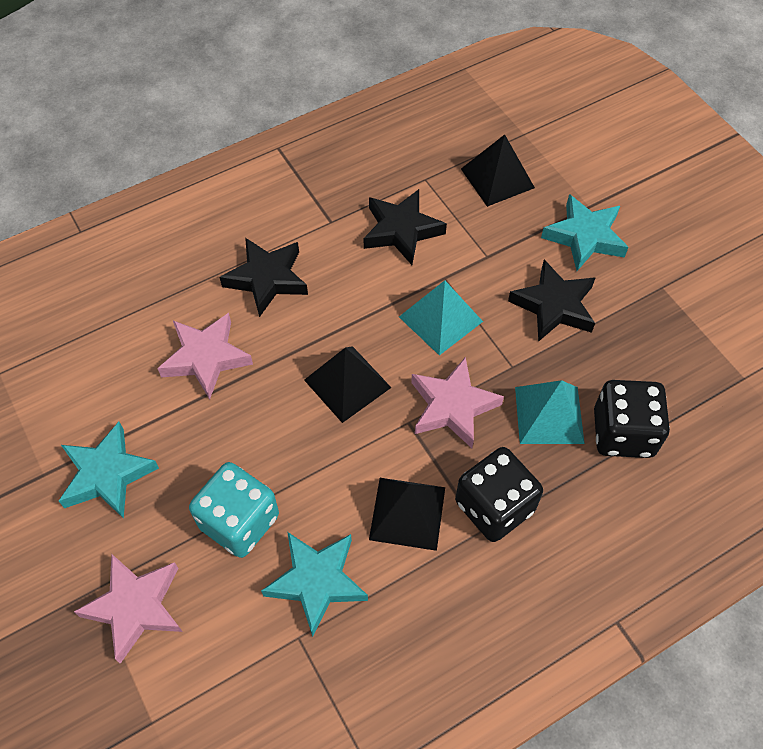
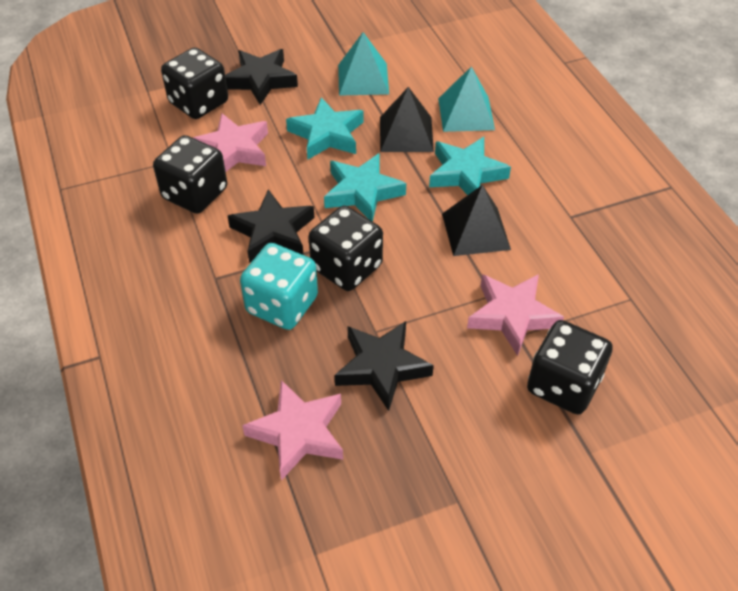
black dice: 2 -> 4
black pyramid: 3 -> 2

